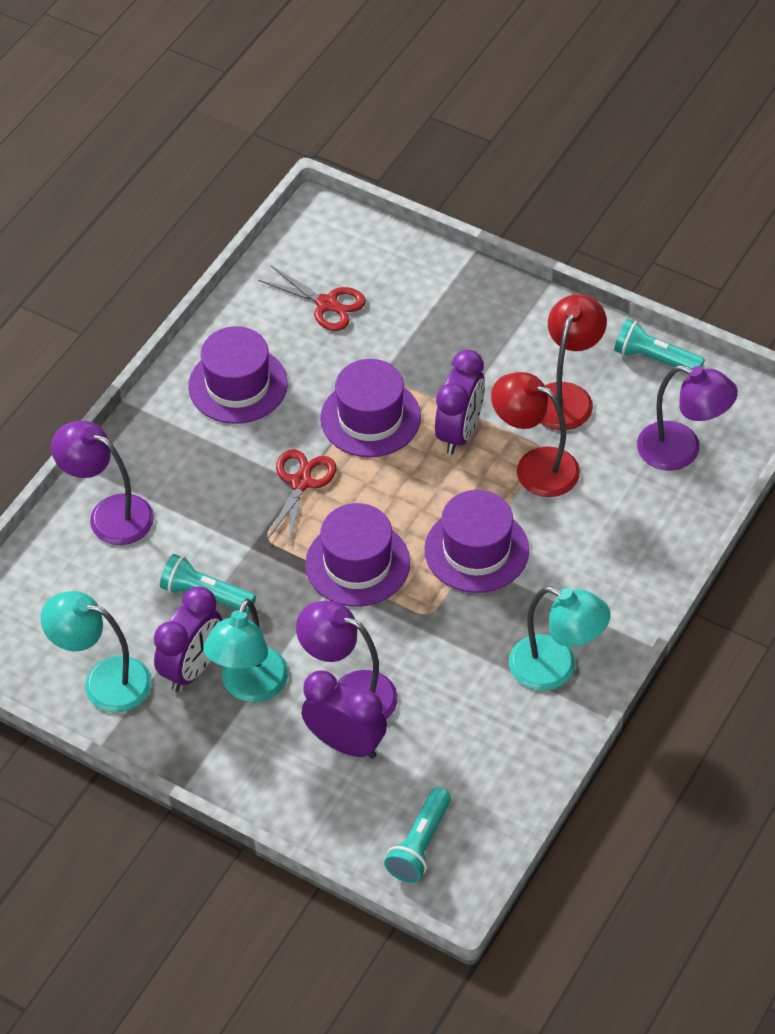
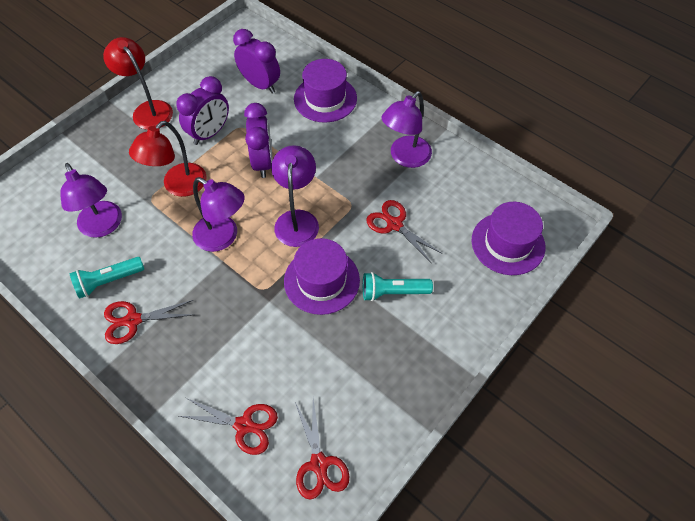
purple hat: 4 -> 3
purple lamp: 3 -> 4
red scissors: 2 -> 4
turquoise flashlight: 3 -> 2
turquoise lamp: 3 -> 0

